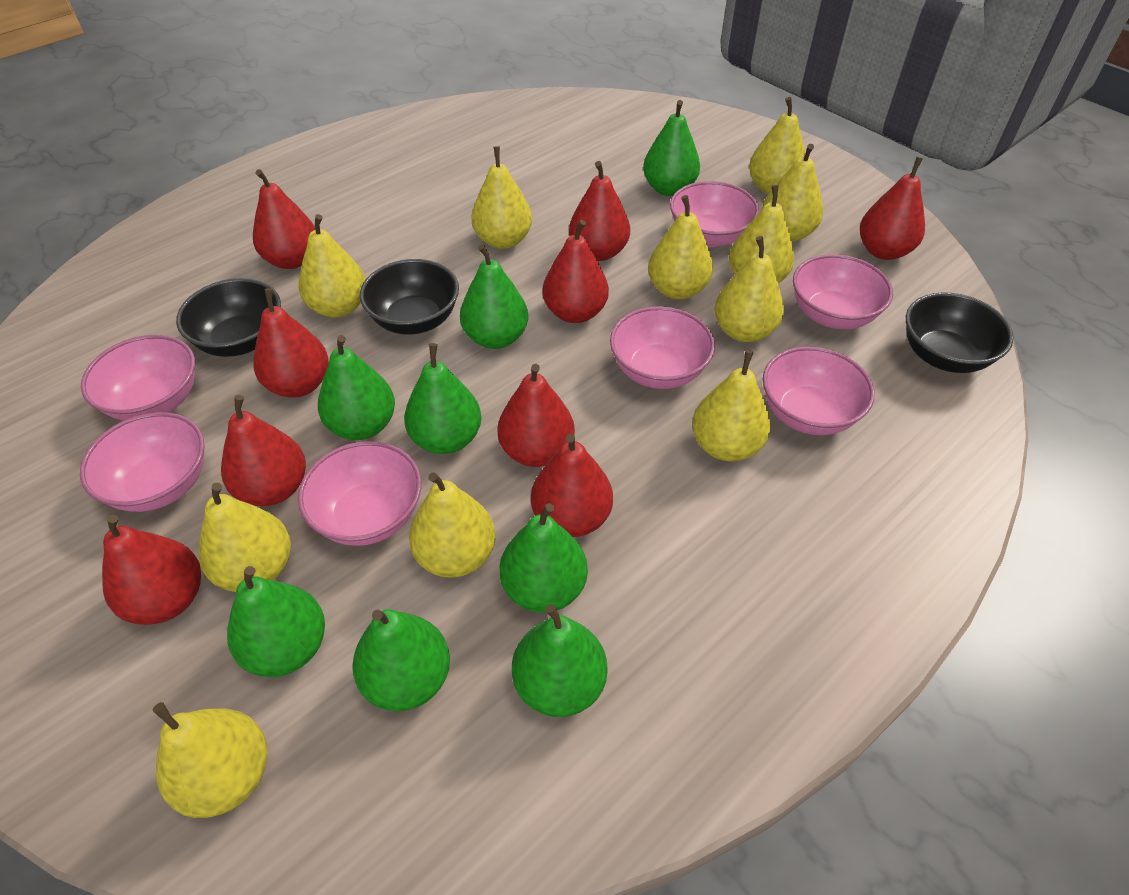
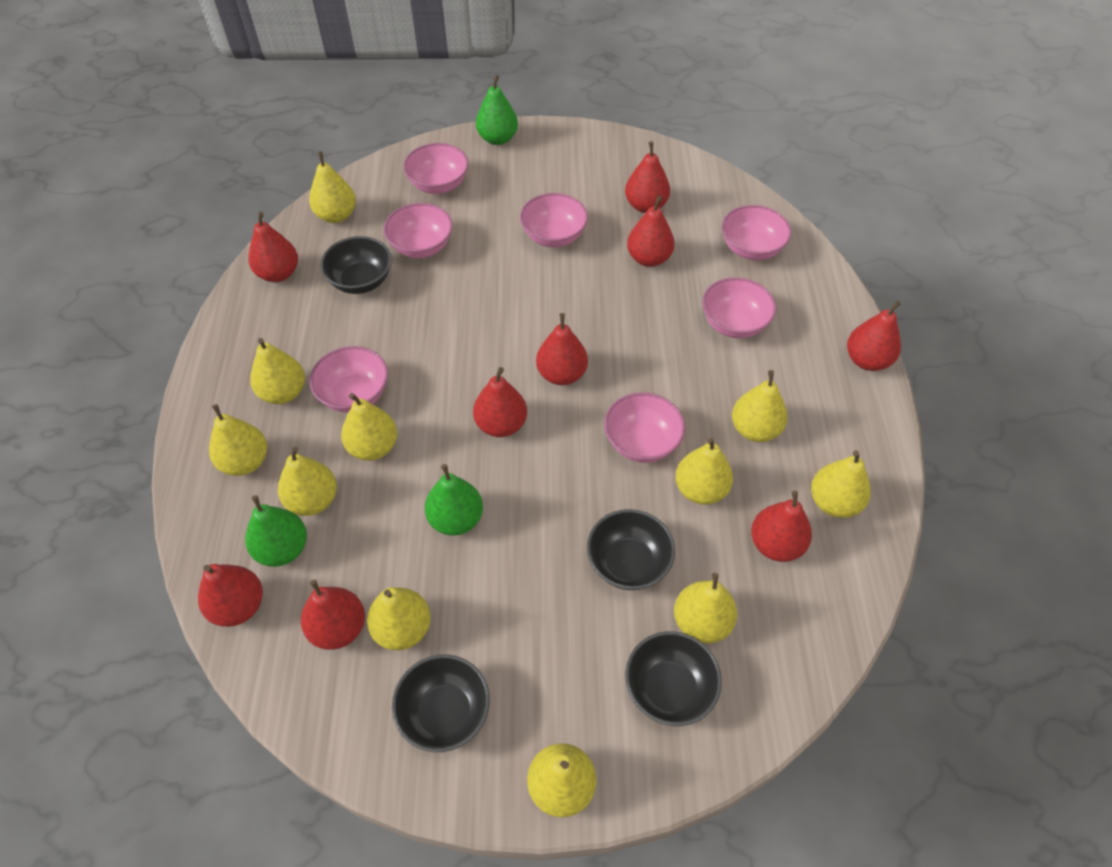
black bowl: 3 -> 4
green pear: 8 -> 3

